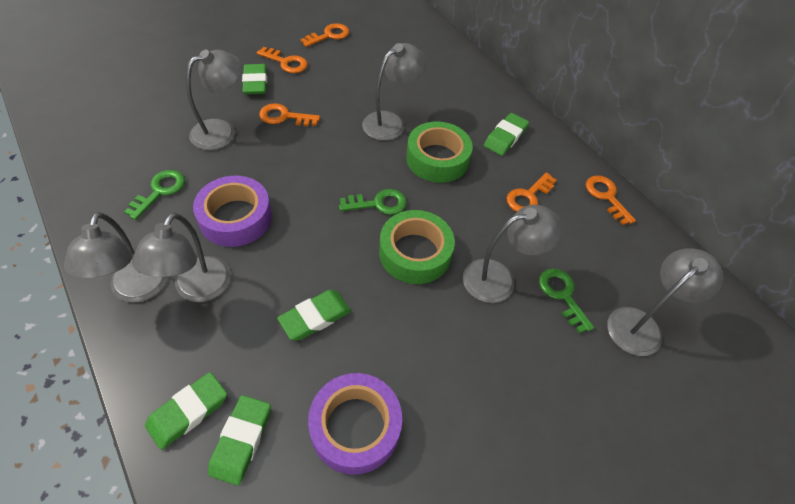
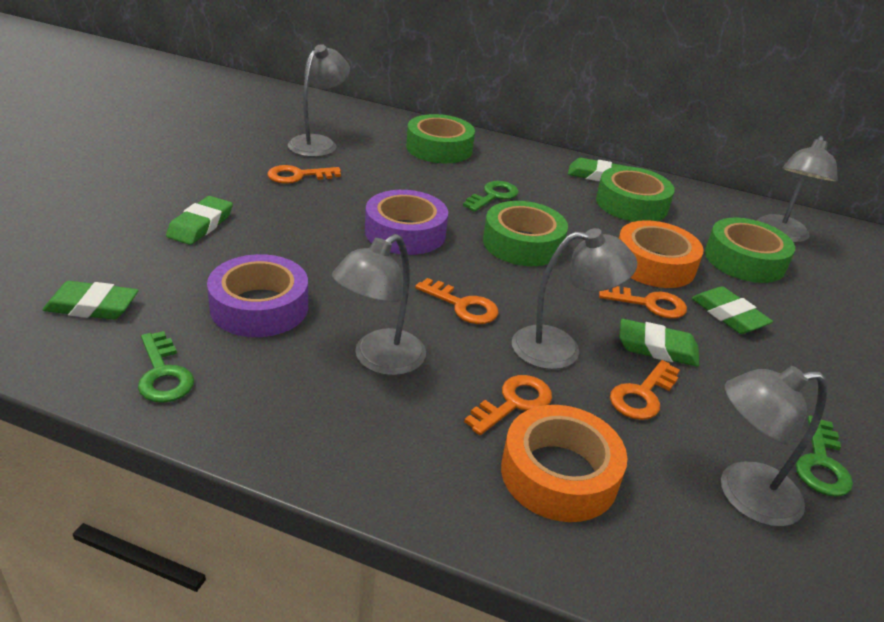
green tape: 2 -> 4
grey lamp: 6 -> 5
orange tape: 0 -> 2

